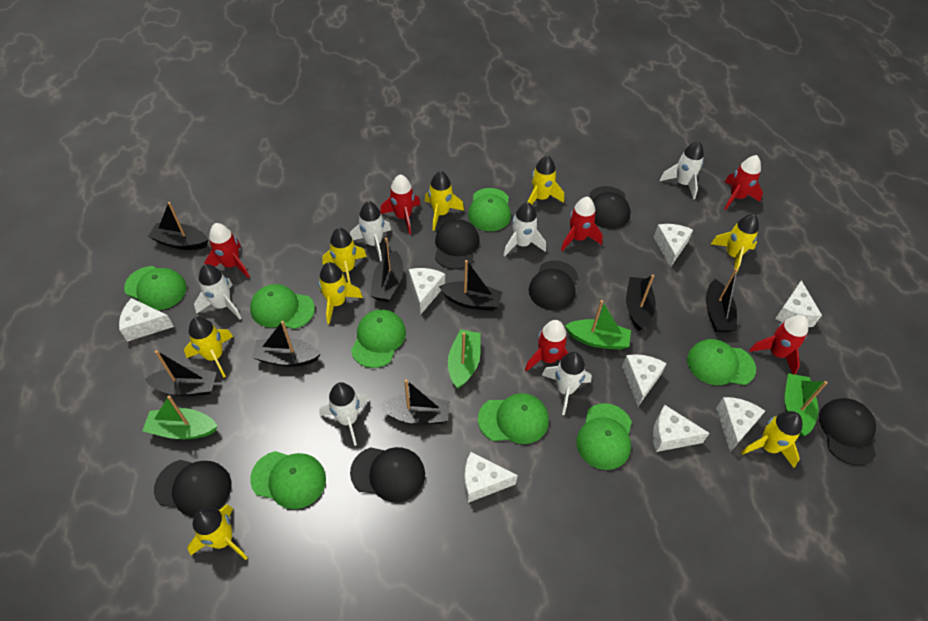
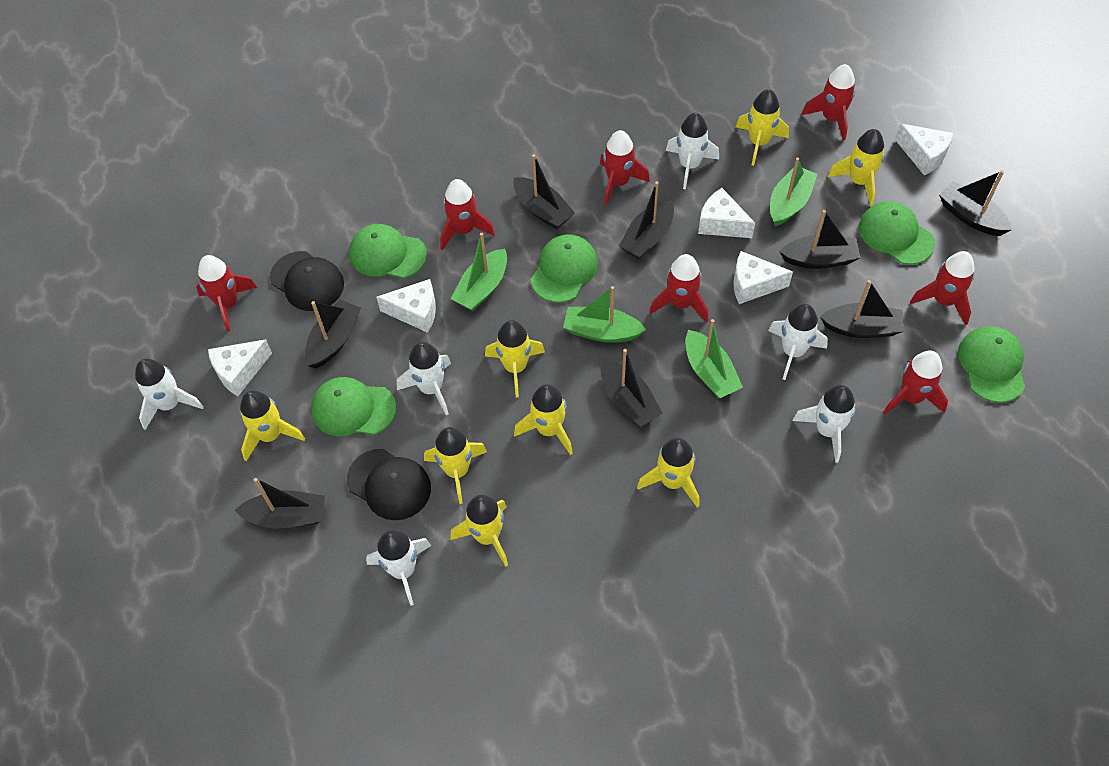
black cap: 6 -> 2
green cap: 8 -> 5
red rocket: 6 -> 7
white cheese: 8 -> 5

